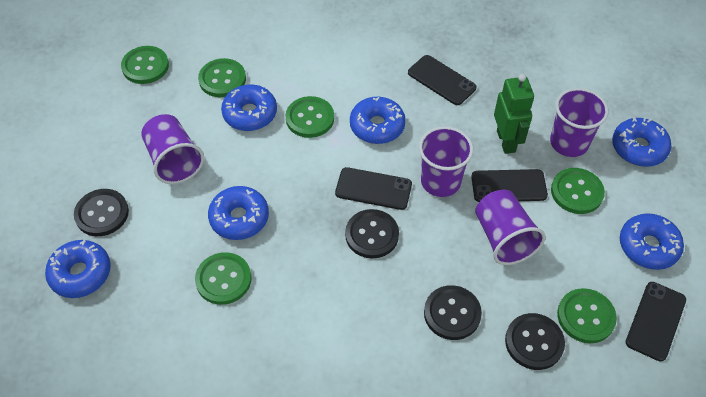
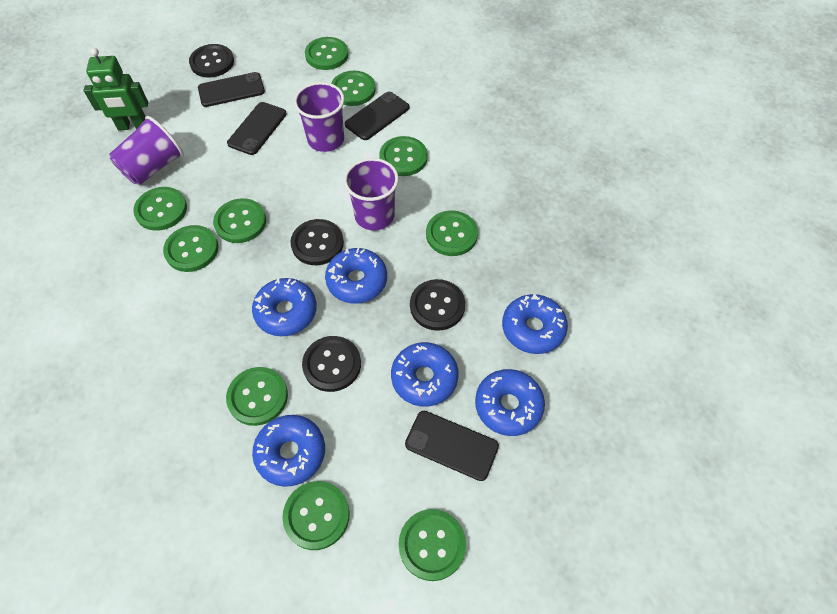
green button: 6 -> 10
purple cup: 4 -> 3

